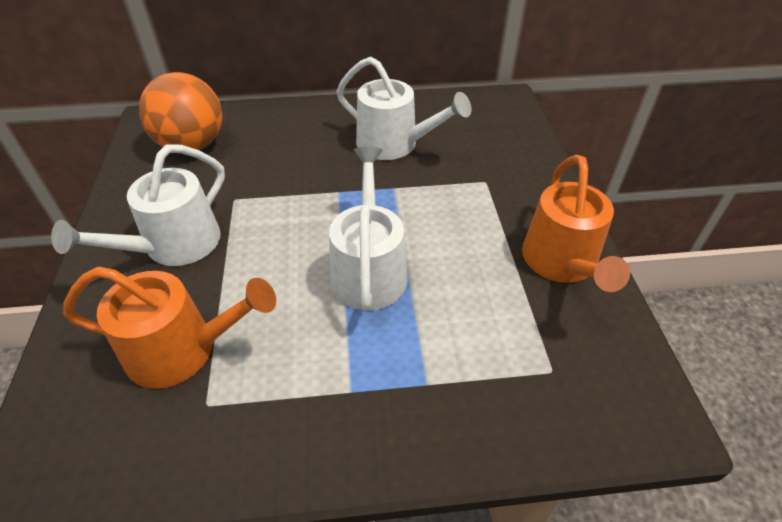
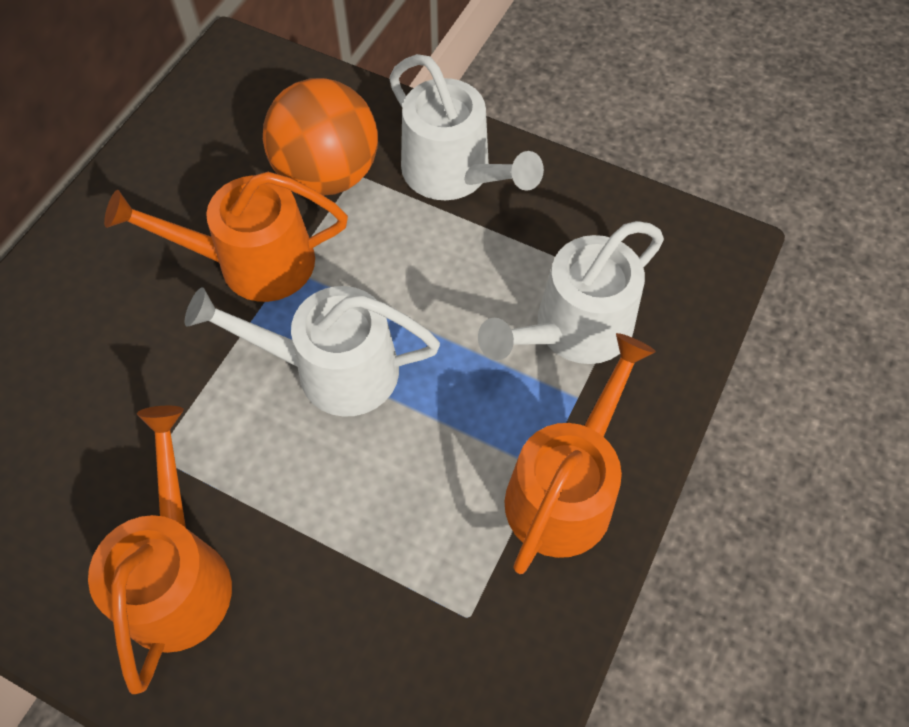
orange watering can: 2 -> 3

